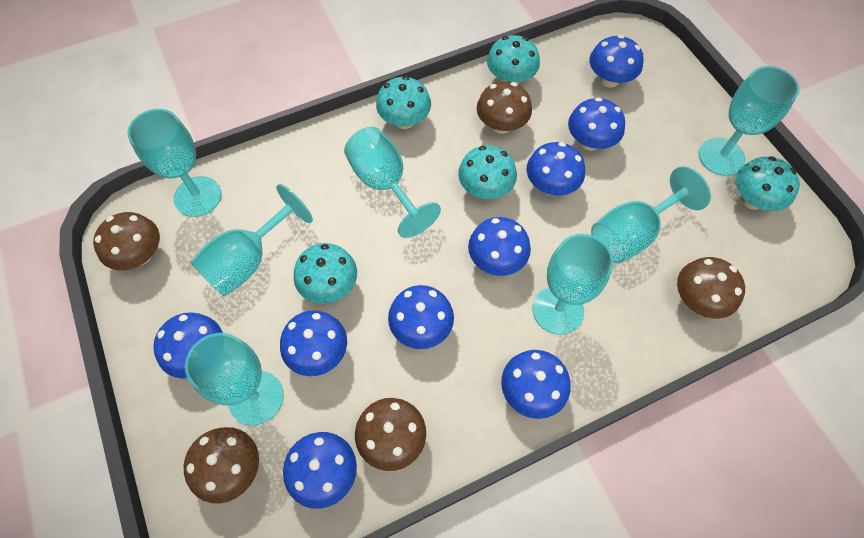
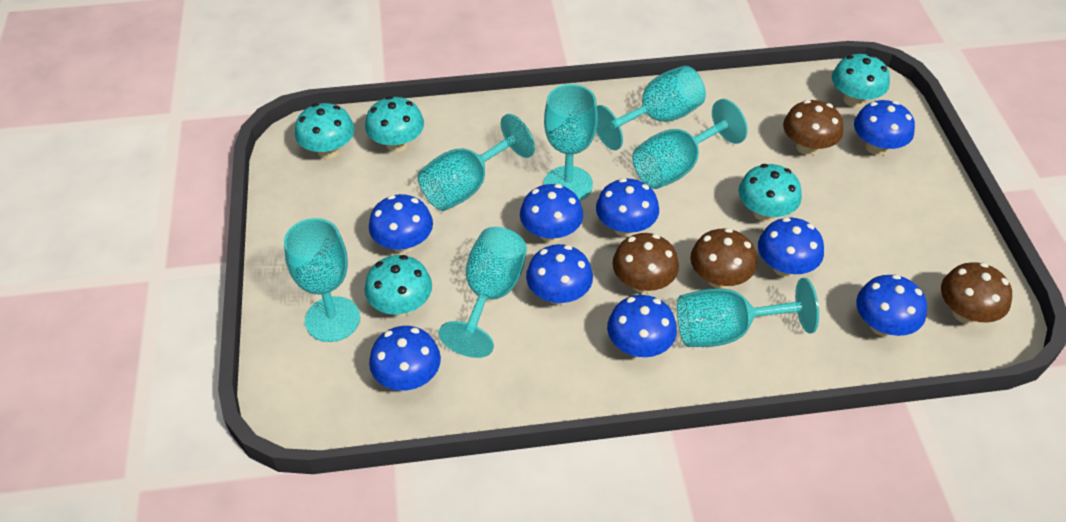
brown mushroom: 5 -> 4

